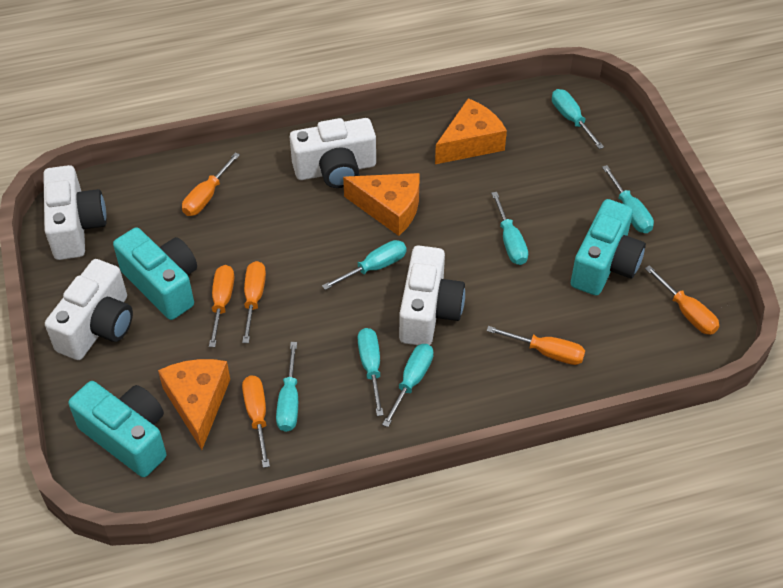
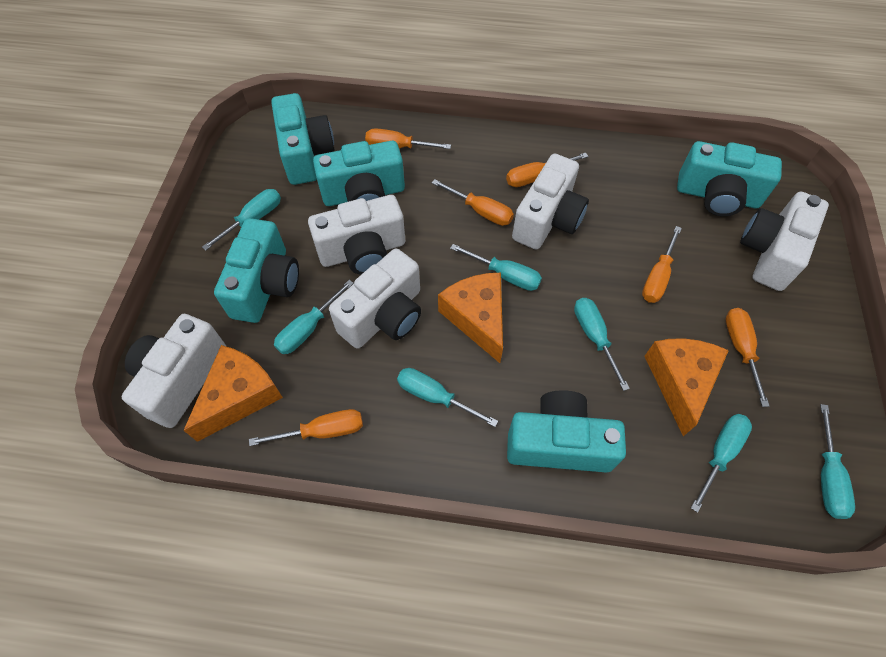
turquoise camera: 3 -> 5
white camera: 4 -> 5

